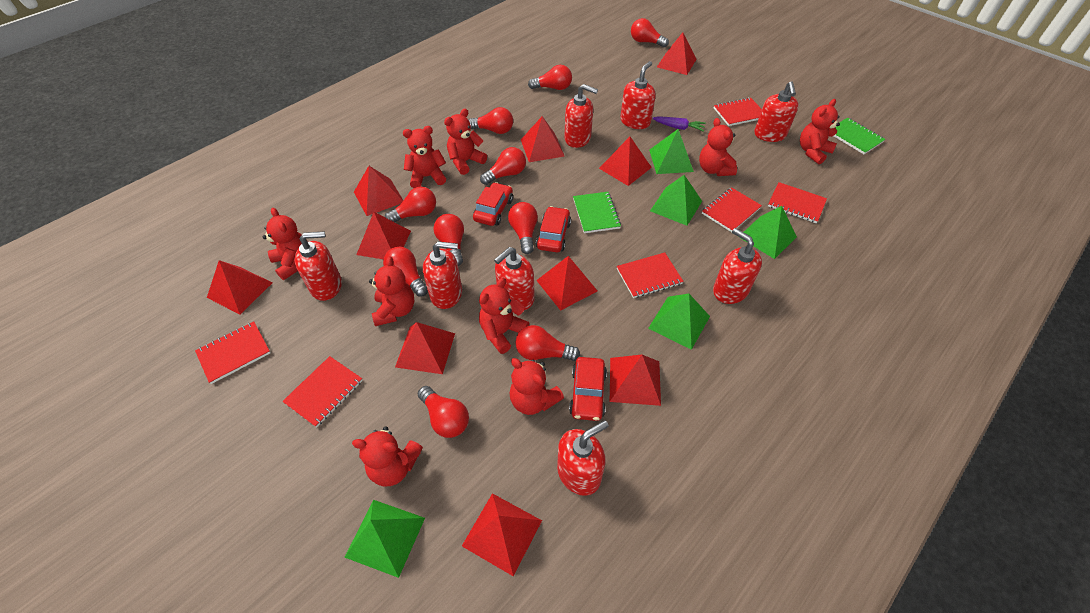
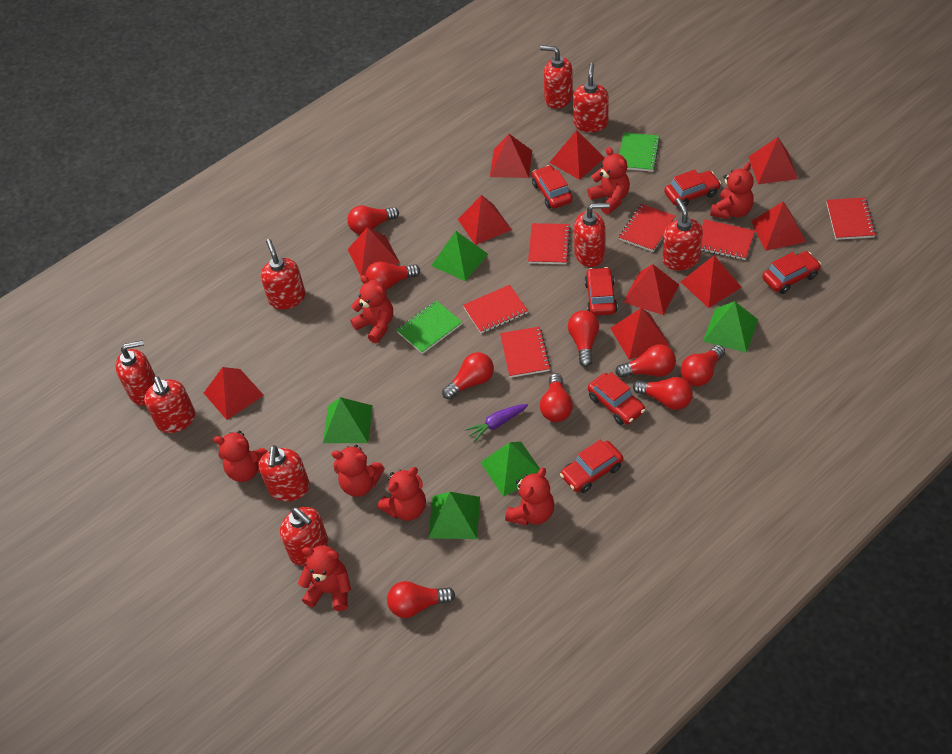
red car: 3 -> 6
red light bulb: 10 -> 9
red soap dispenser: 8 -> 9
red teddy bear: 9 -> 8

